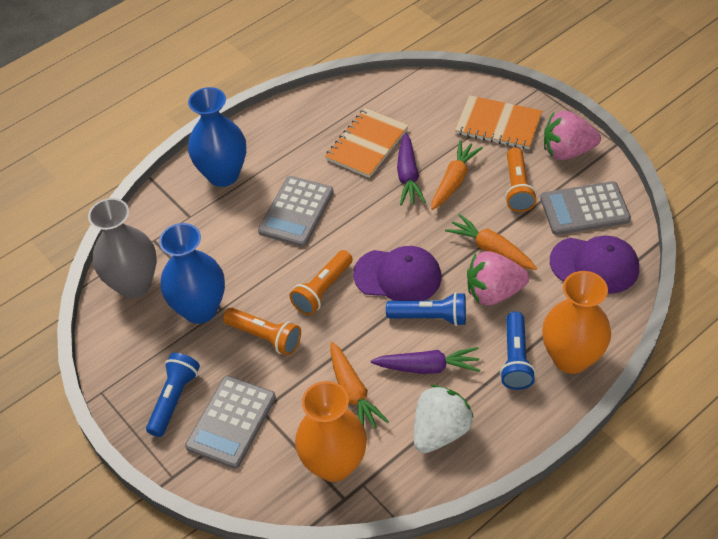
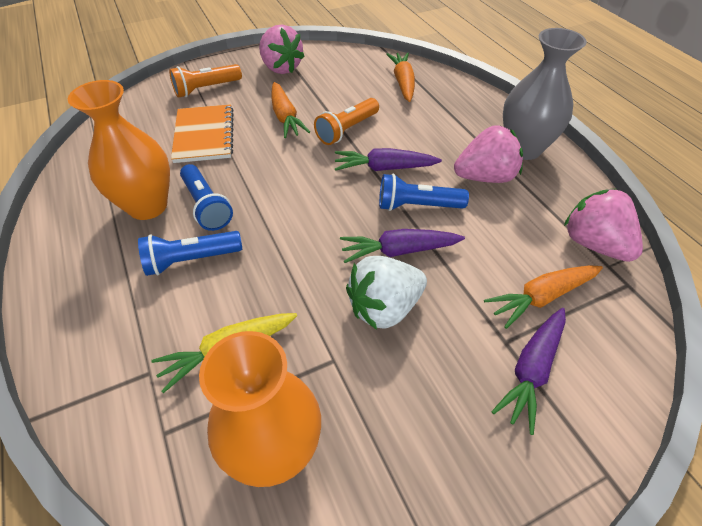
blue vase: 2 -> 0
grey calculator: 3 -> 0
orange flashlight: 3 -> 2
orange notebook: 2 -> 1
pink strawberry: 2 -> 3
purple cap: 2 -> 0
purple carrot: 2 -> 3
yellow carrot: 0 -> 1

